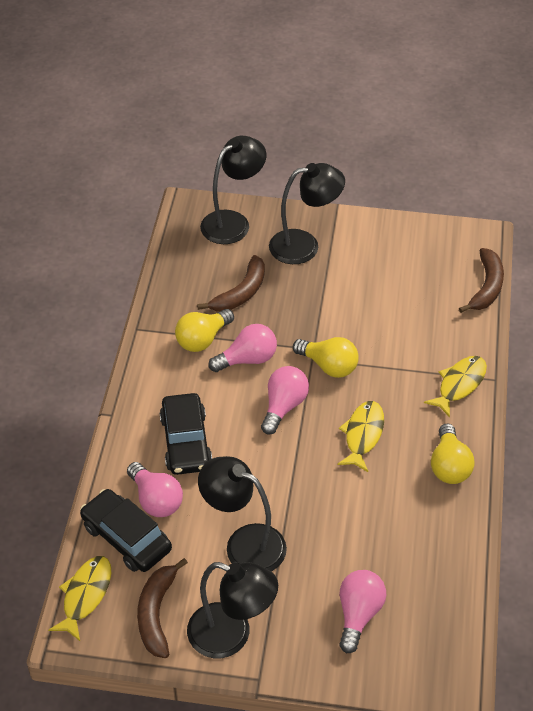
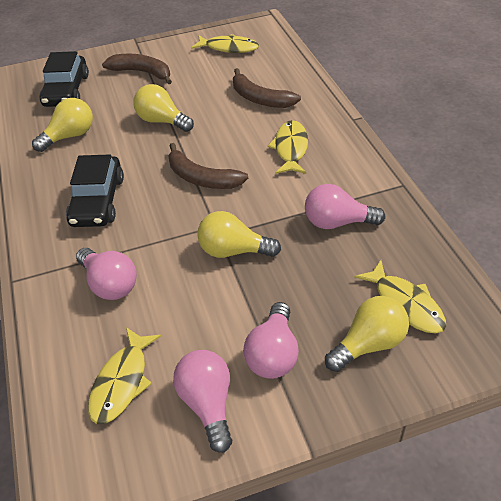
black lamp: 4 -> 0
yellow fish: 3 -> 4
yellow light bulb: 3 -> 4

